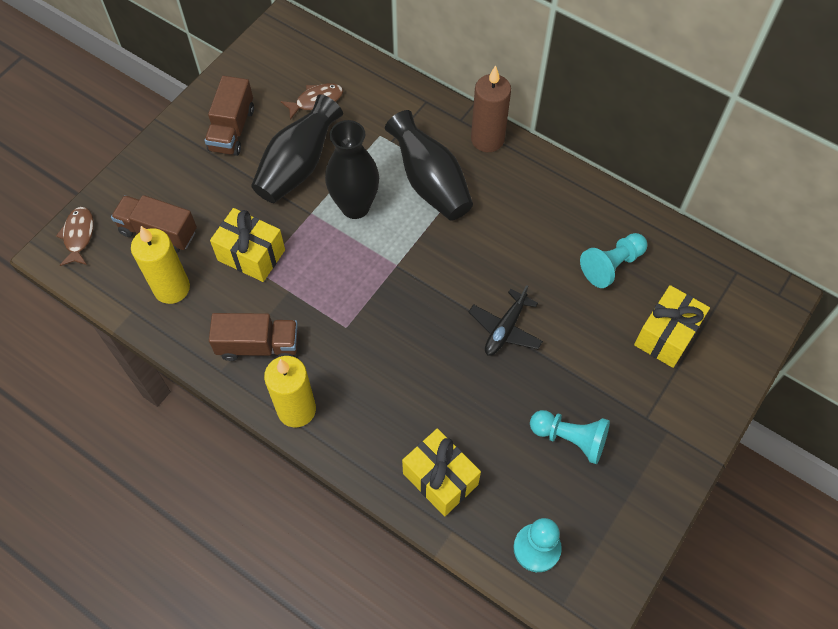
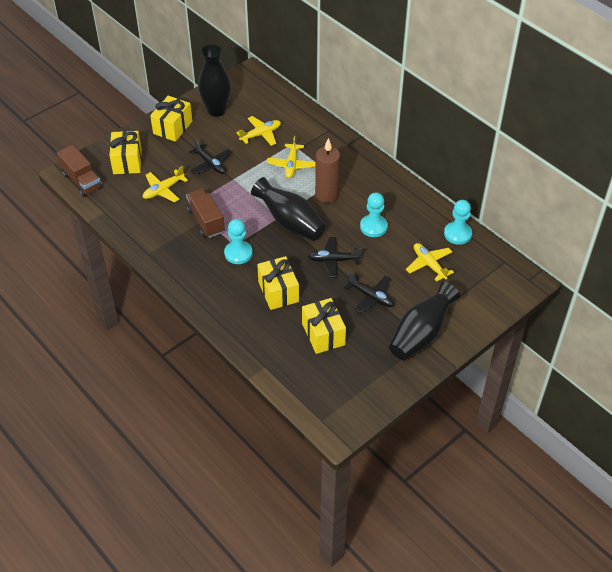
black plane: 1 -> 3
brown fish: 2 -> 0
brown truck: 3 -> 2
yellow candle: 2 -> 0
yellow gift: 3 -> 4
yellow plane: 0 -> 4

